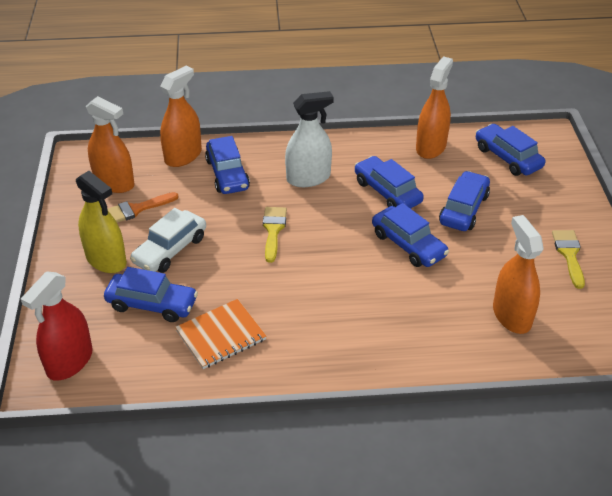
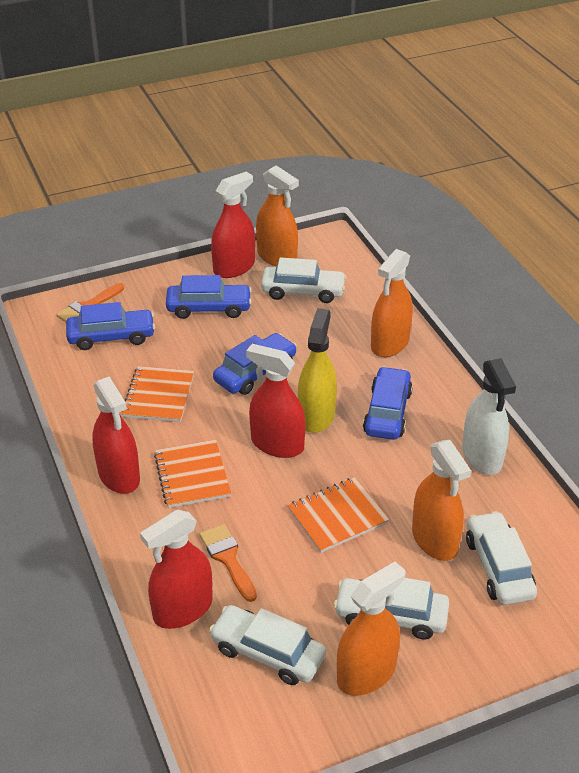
blue car: 6 -> 4
orange brush: 1 -> 2
orange notebook: 1 -> 3
red spray bottle: 1 -> 4
white car: 1 -> 4
yellow brush: 2 -> 0

